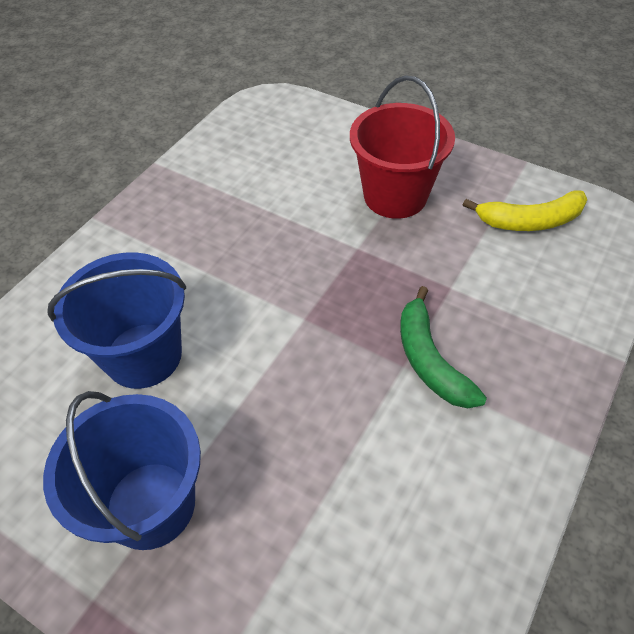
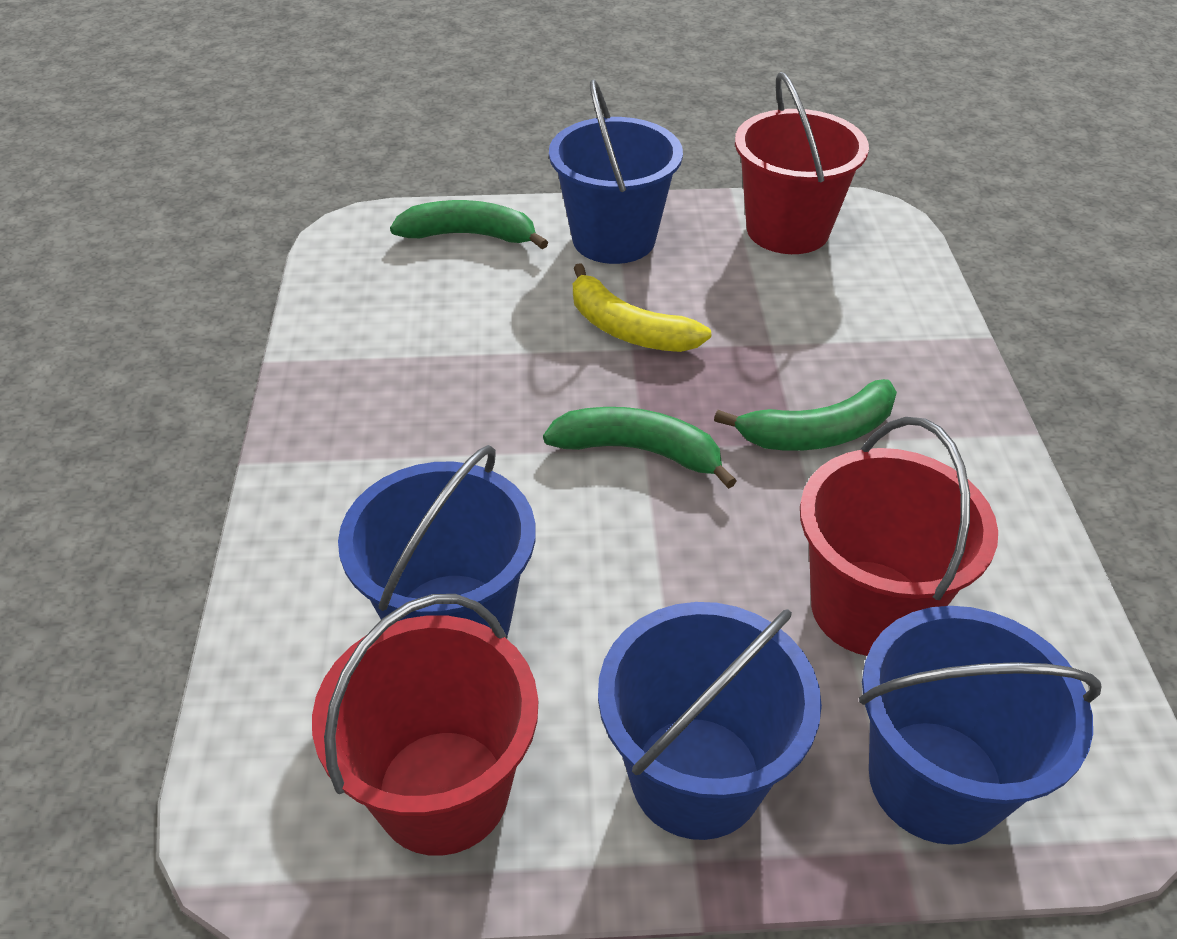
blue bucket: 2 -> 4
green banana: 1 -> 3
red bucket: 1 -> 3

